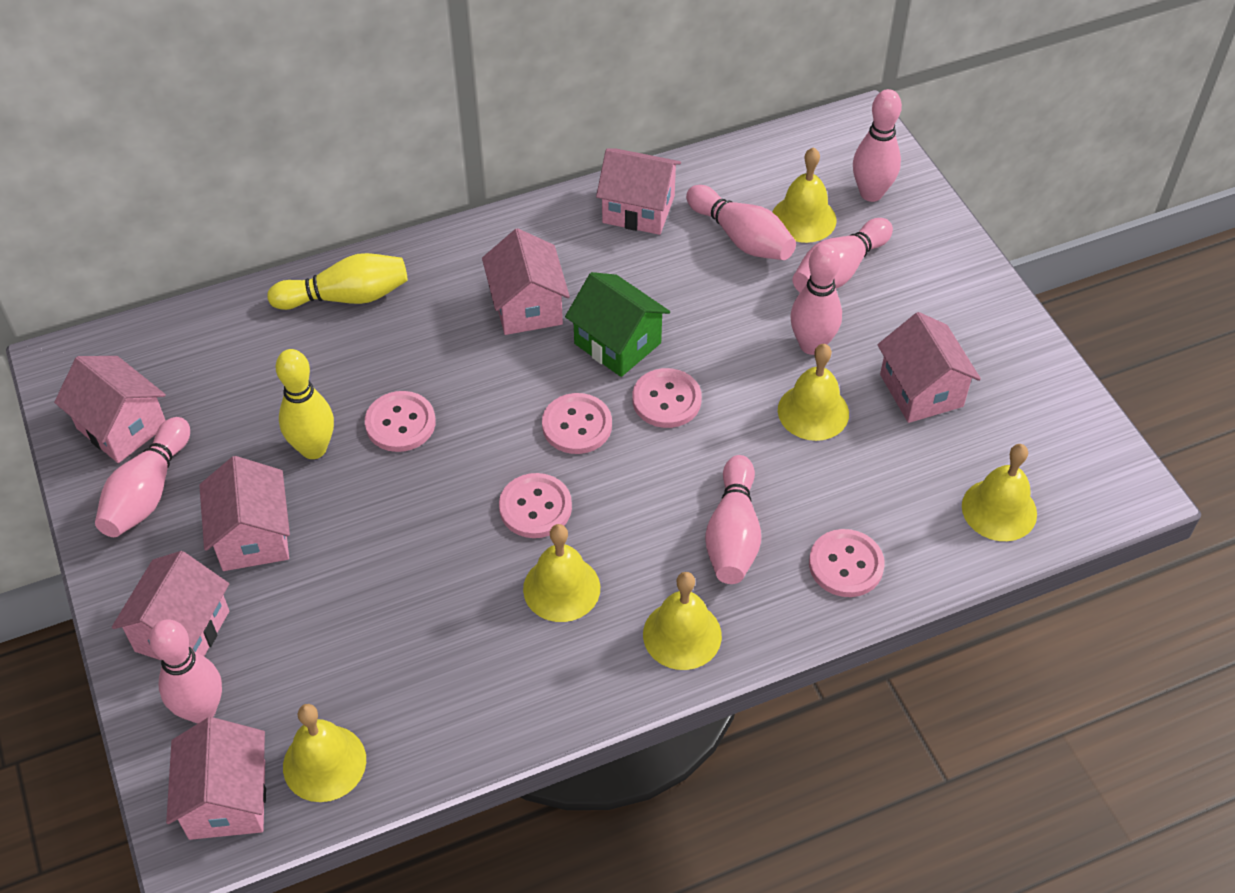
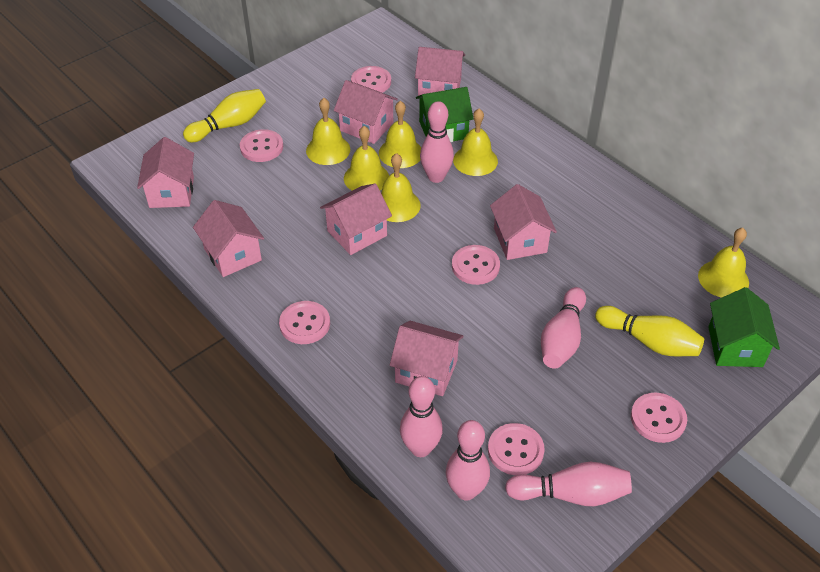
green house: 1 -> 2
pink bowling pin: 7 -> 5
pink button: 5 -> 6

